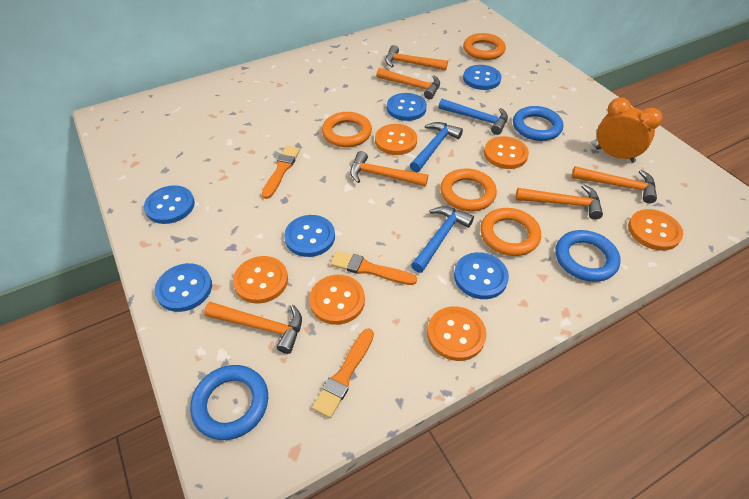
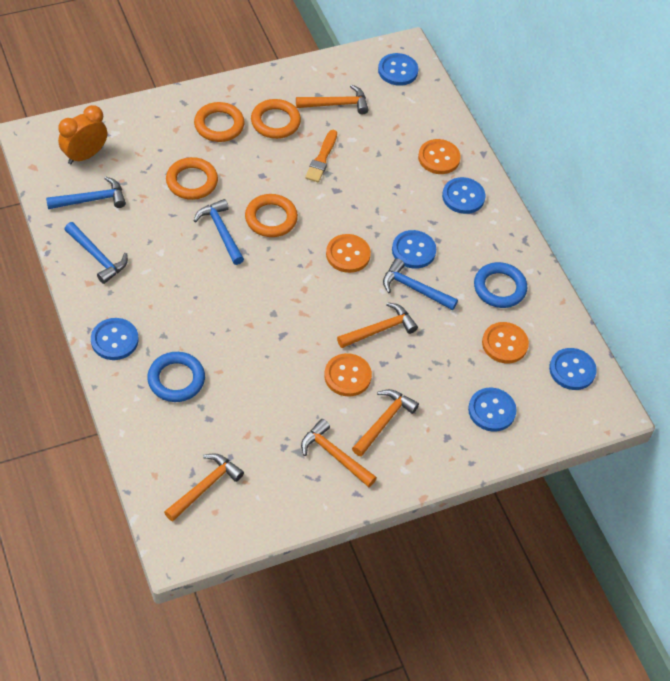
blue hammer: 3 -> 4
blue ring: 3 -> 2
orange brush: 3 -> 1
orange button: 6 -> 4
orange hammer: 6 -> 5

